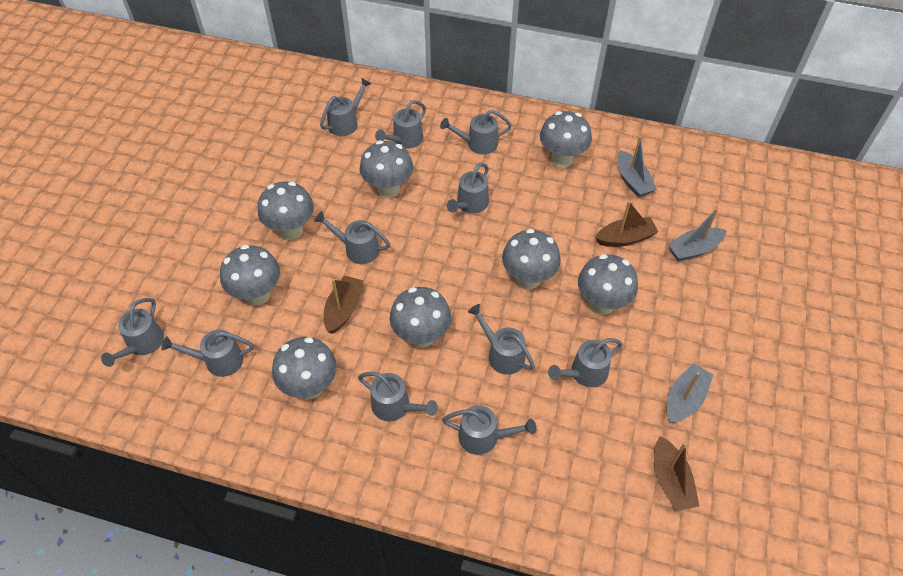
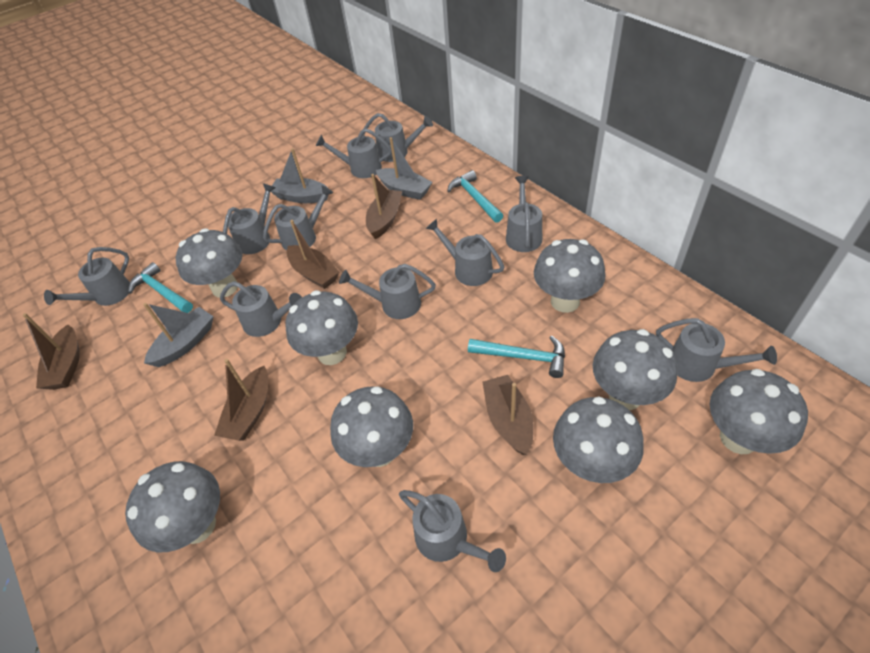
brown boat: 3 -> 5
turquoise hammer: 0 -> 3

